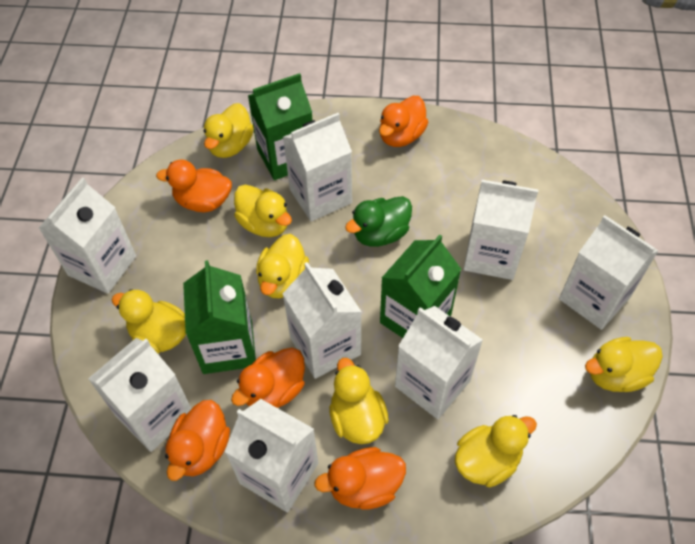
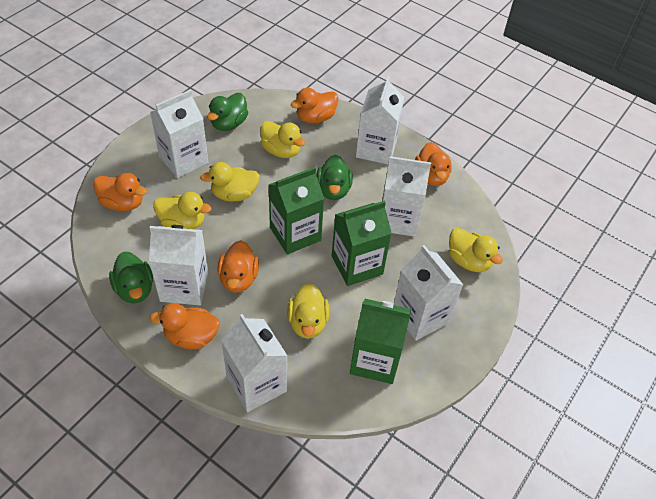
green duck: 1 -> 3
white carton: 8 -> 6
yellow duck: 7 -> 5

